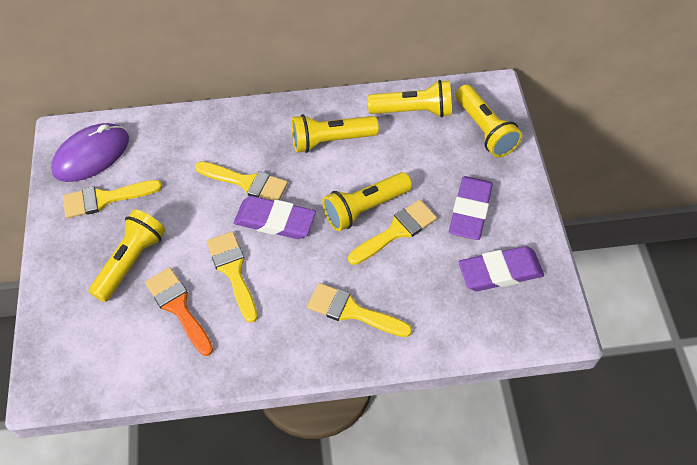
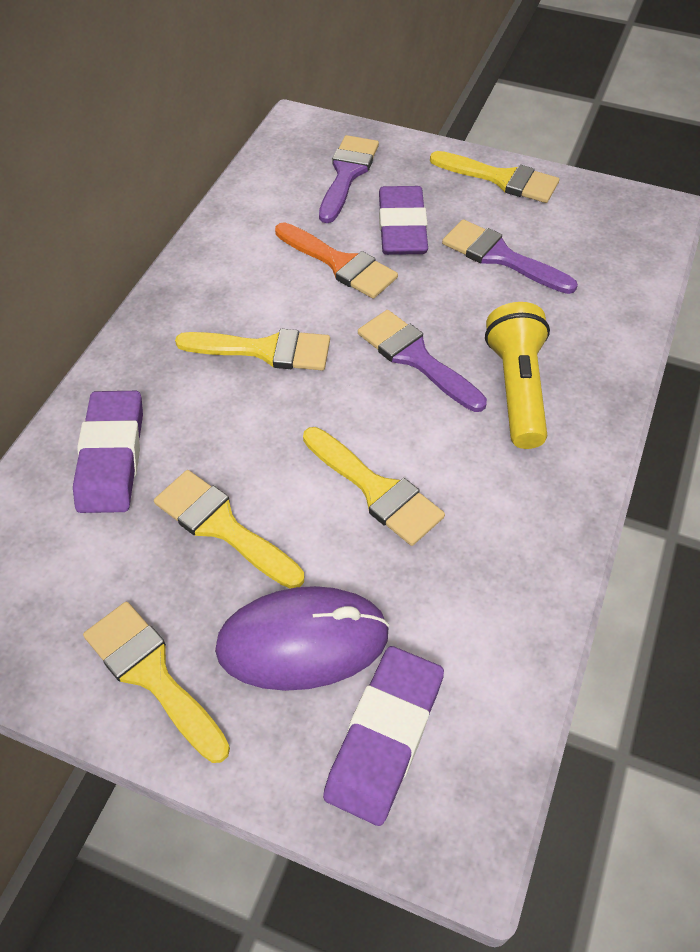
purple brush: 0 -> 3
yellow flashlight: 5 -> 1

